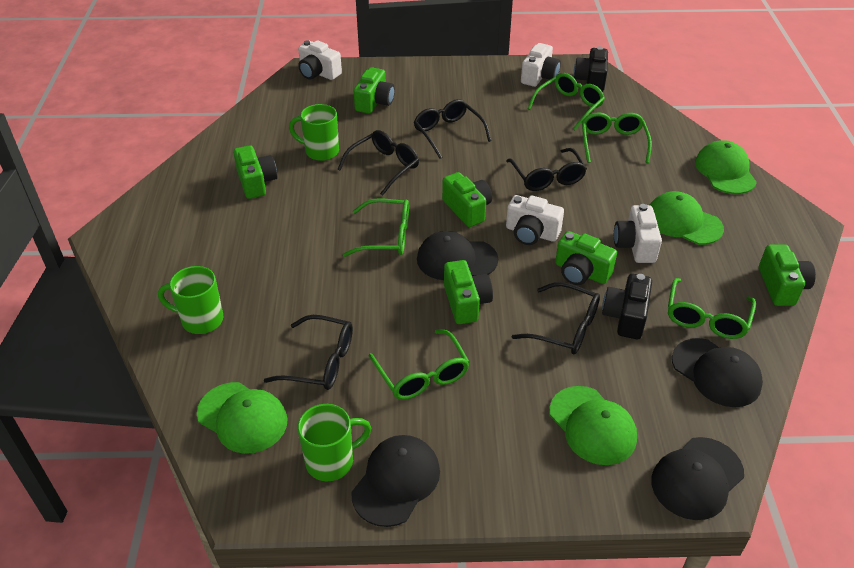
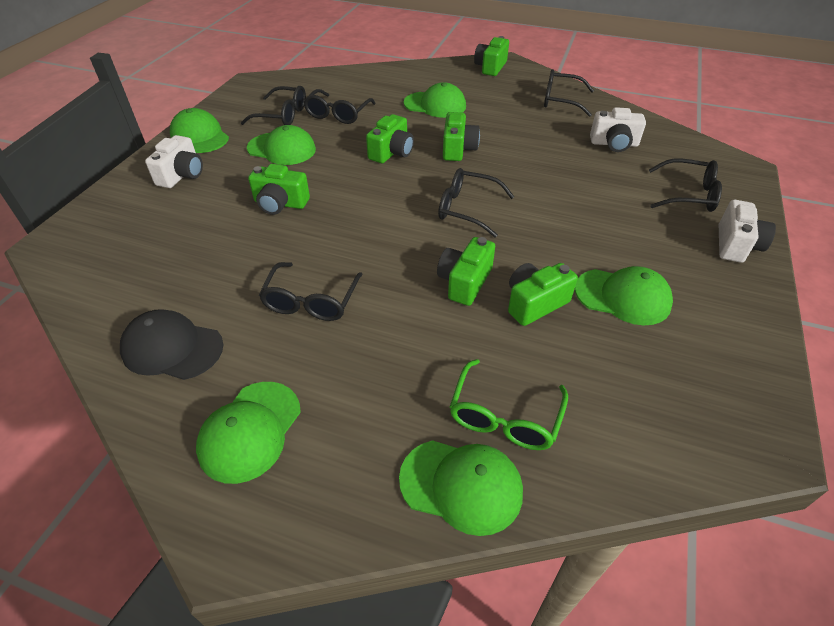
black camera: 2 -> 0
black cap: 4 -> 1
black glasses: 5 -> 6
green cap: 4 -> 6
green glasses: 5 -> 1
green mug: 3 -> 0
white camera: 4 -> 3

